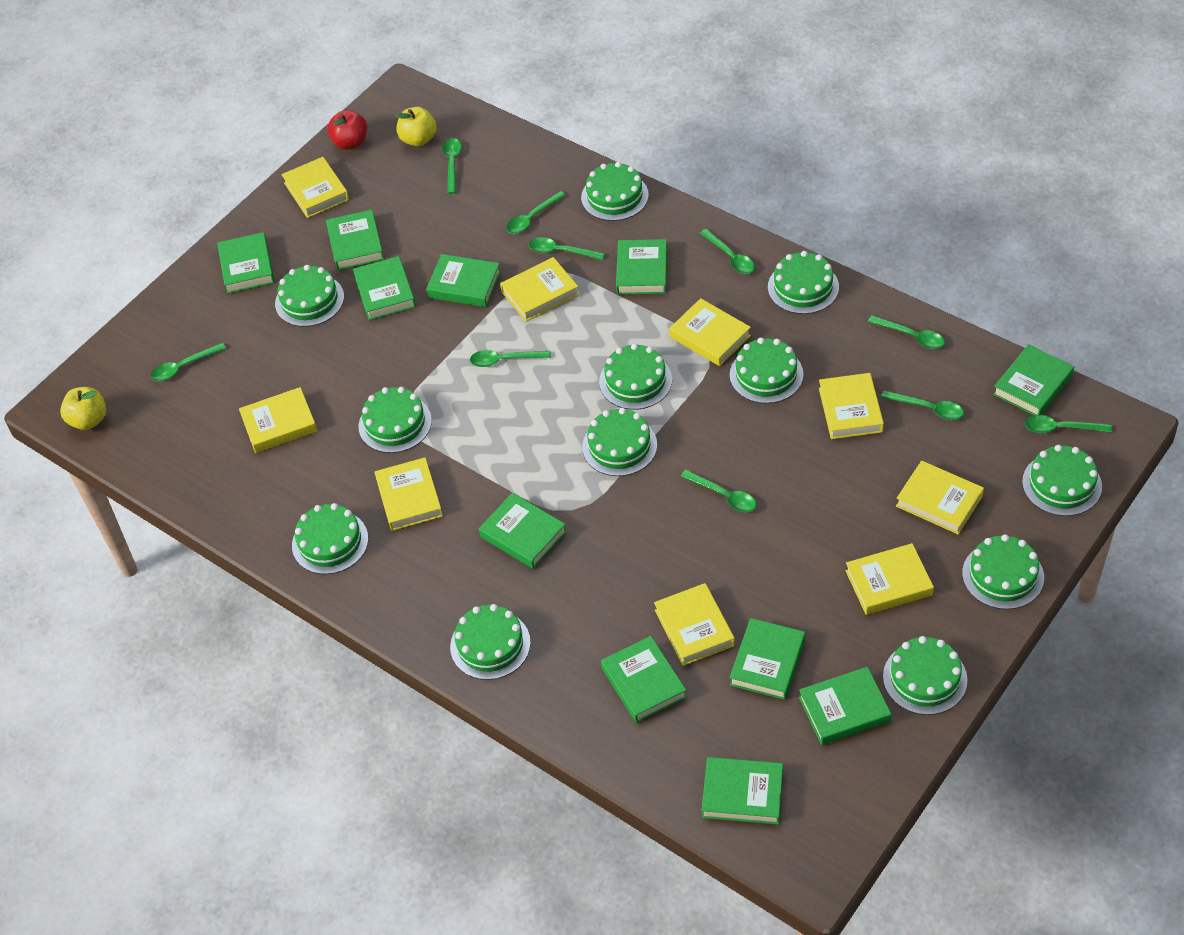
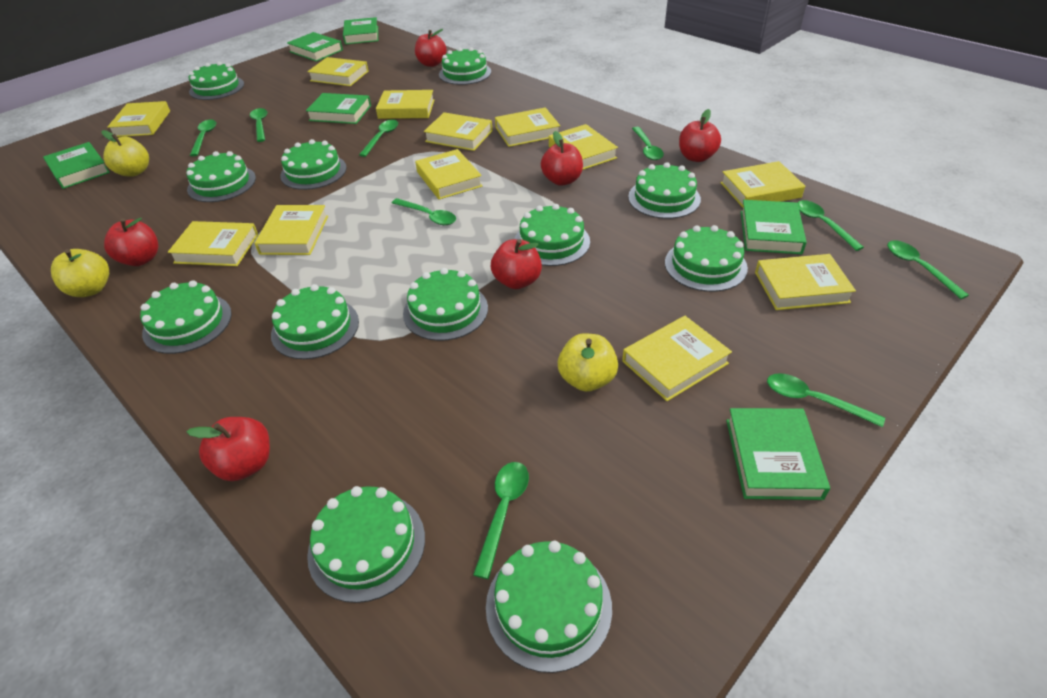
green book: 11 -> 6
green spoon: 10 -> 9
red apple: 1 -> 6
yellow apple: 2 -> 3
yellow book: 9 -> 12

